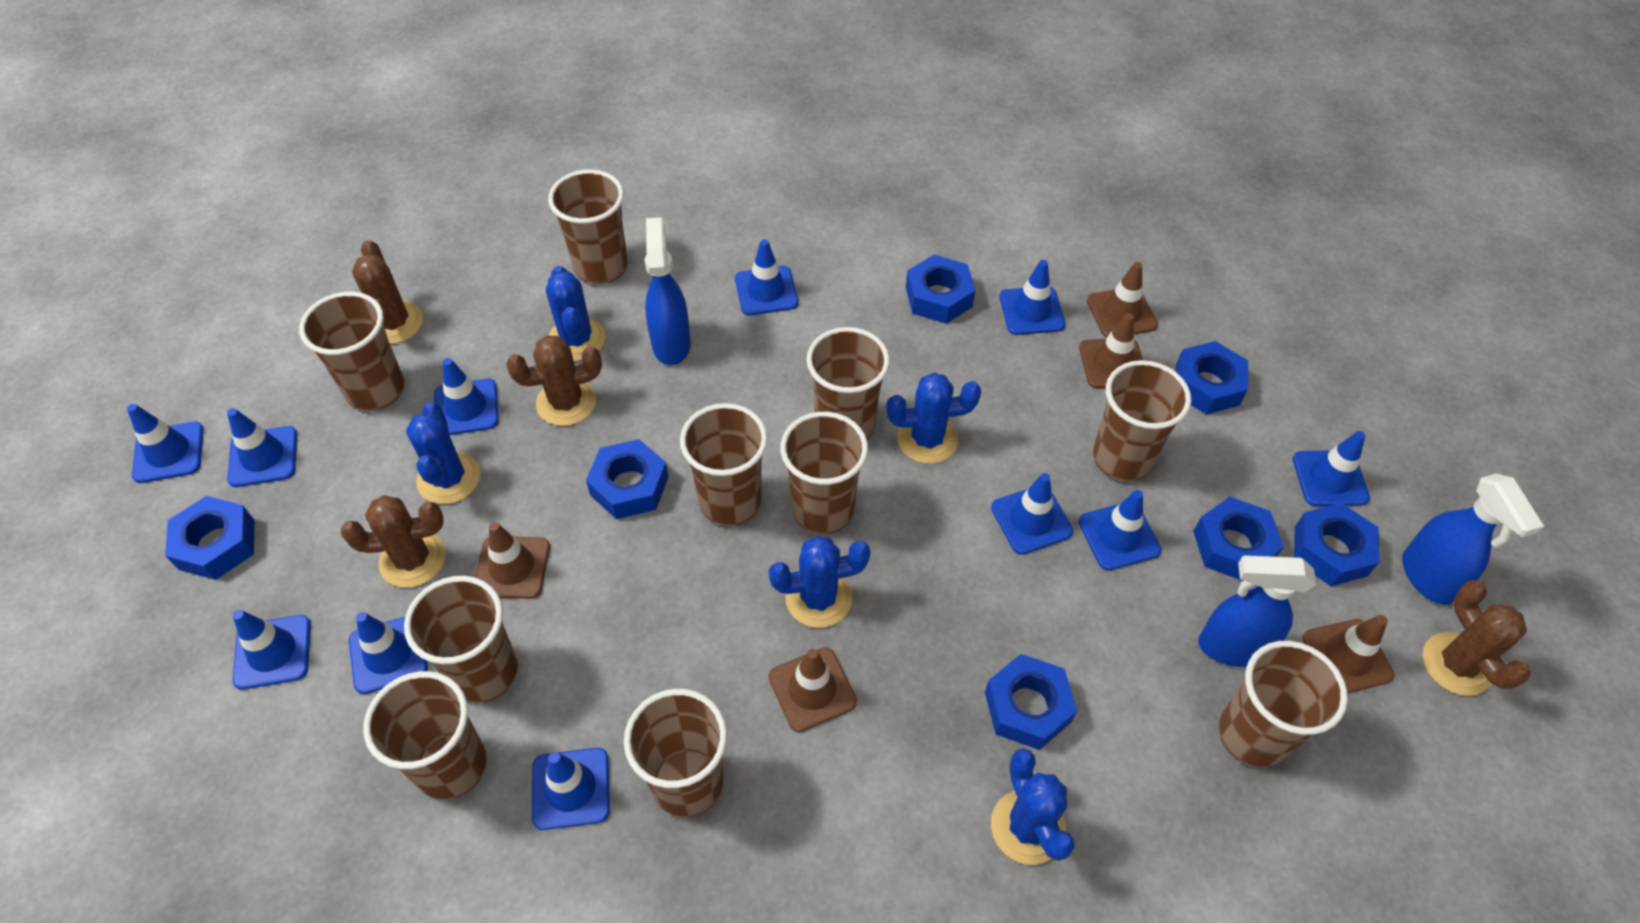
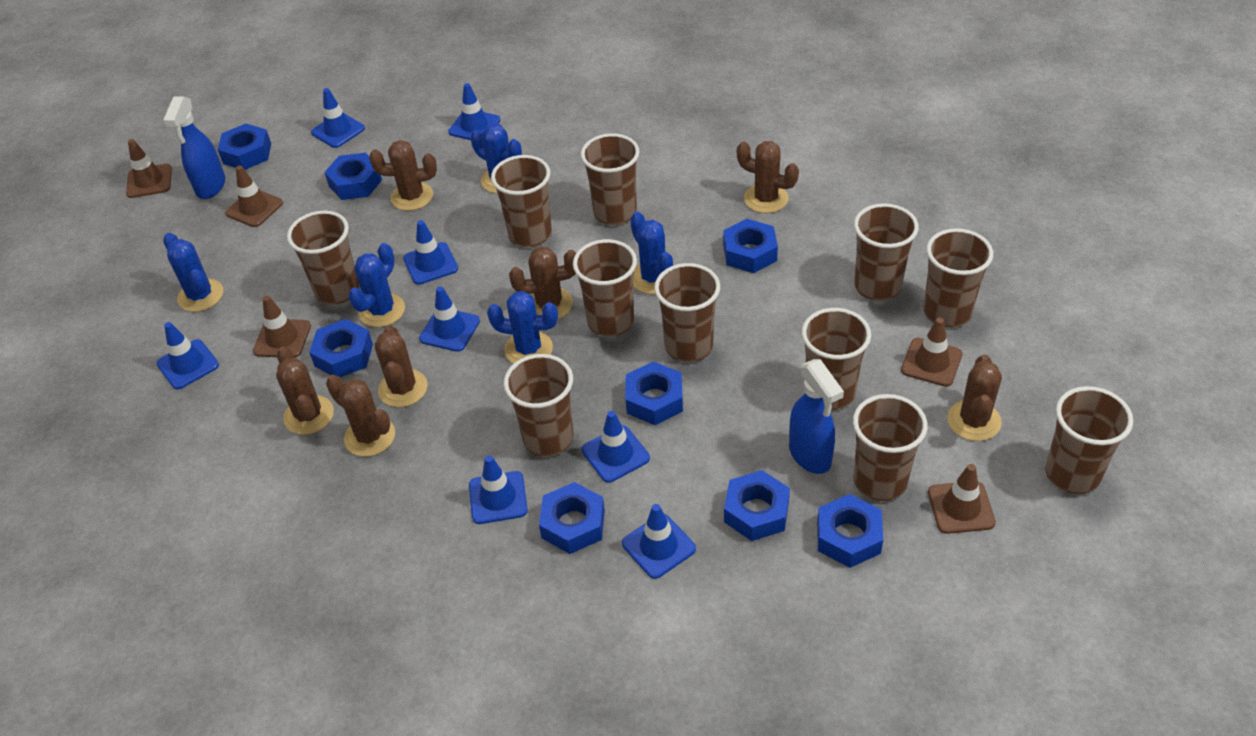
blue nut: 7 -> 8
blue spray bottle: 3 -> 2
blue traffic cone: 11 -> 8
brown cactus: 4 -> 7
brown cup: 10 -> 11

